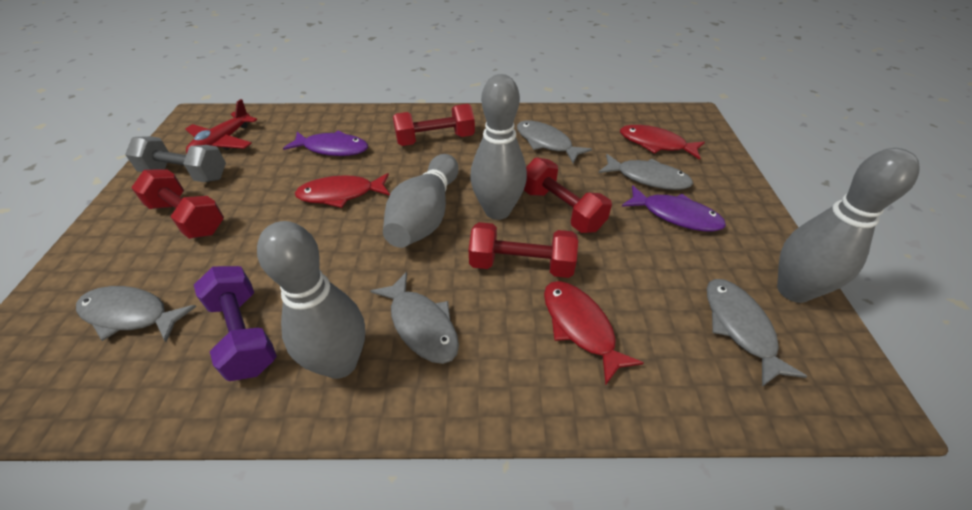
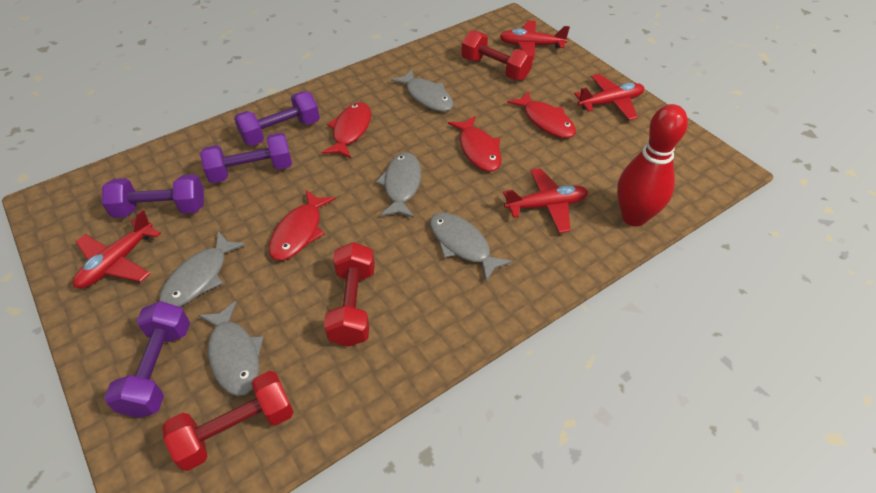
grey bowling pin: 4 -> 0
grey dumbbell: 1 -> 0
purple dumbbell: 1 -> 4
purple fish: 2 -> 0
red bowling pin: 0 -> 1
red dumbbell: 4 -> 3
red fish: 3 -> 4
red plane: 1 -> 4

